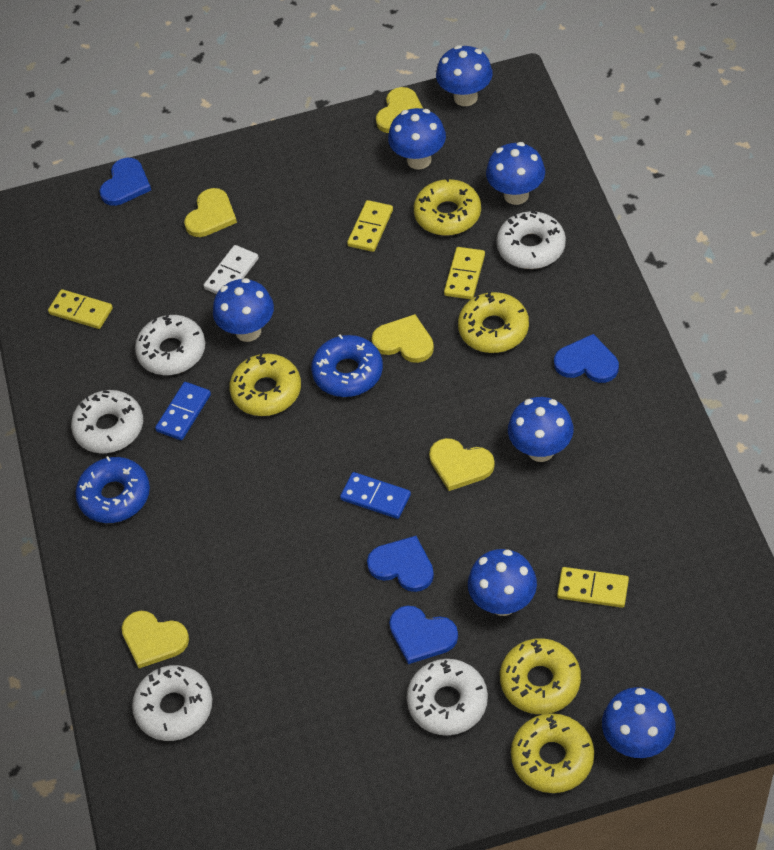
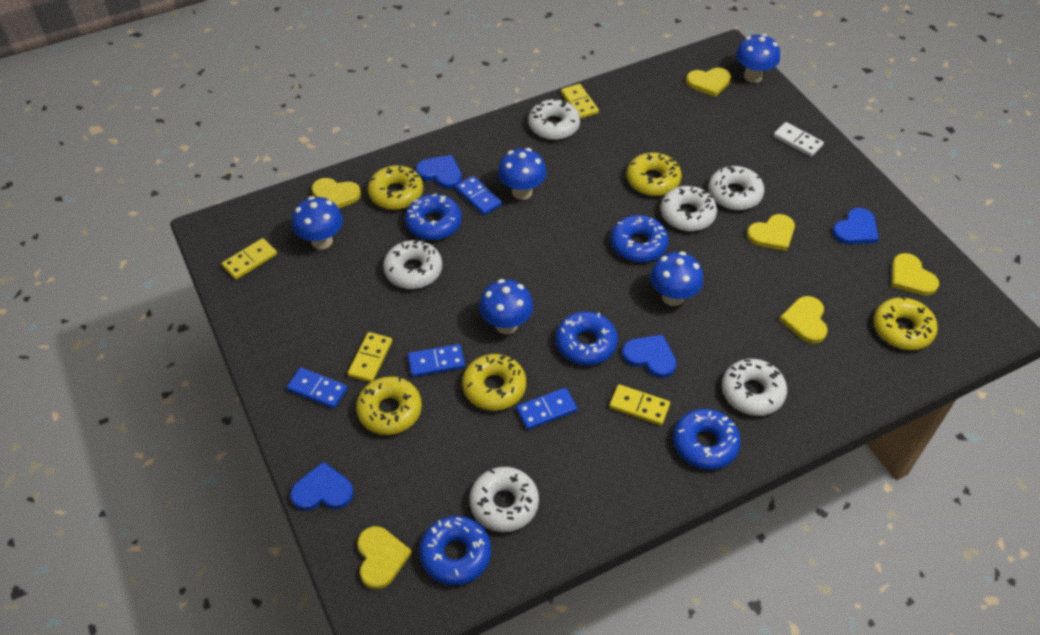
blue domino: 2 -> 4
blue donut: 2 -> 5
blue mushroom: 7 -> 5
white donut: 5 -> 6
yellow heart: 5 -> 6

